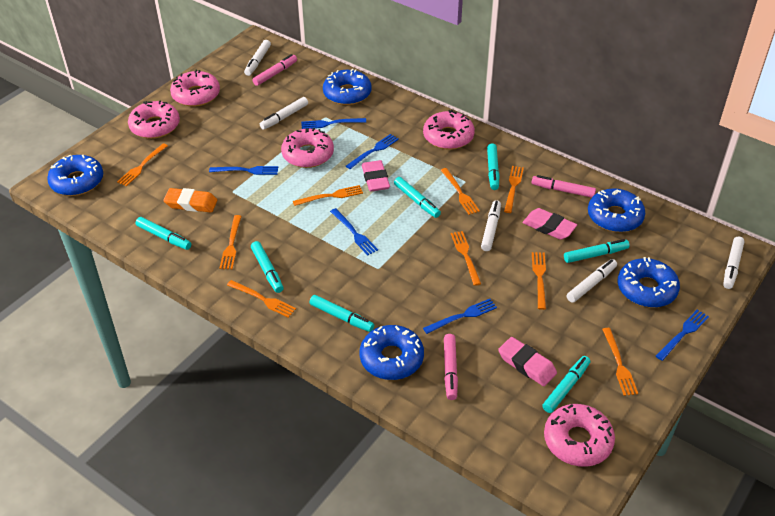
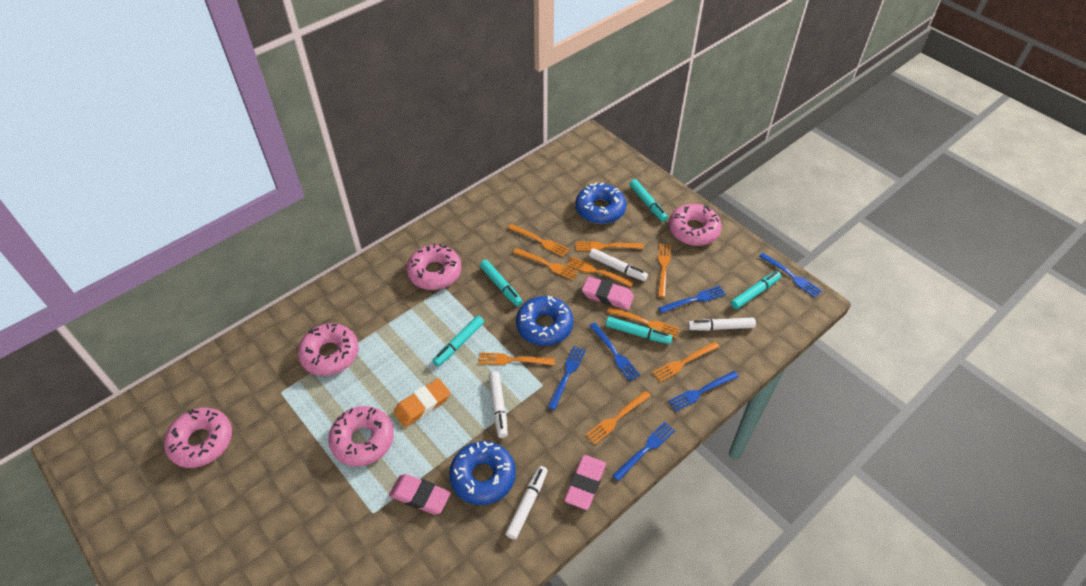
blue donut: 5 -> 3
pink marker: 3 -> 0
turquoise marker: 7 -> 5
white marker: 5 -> 4

